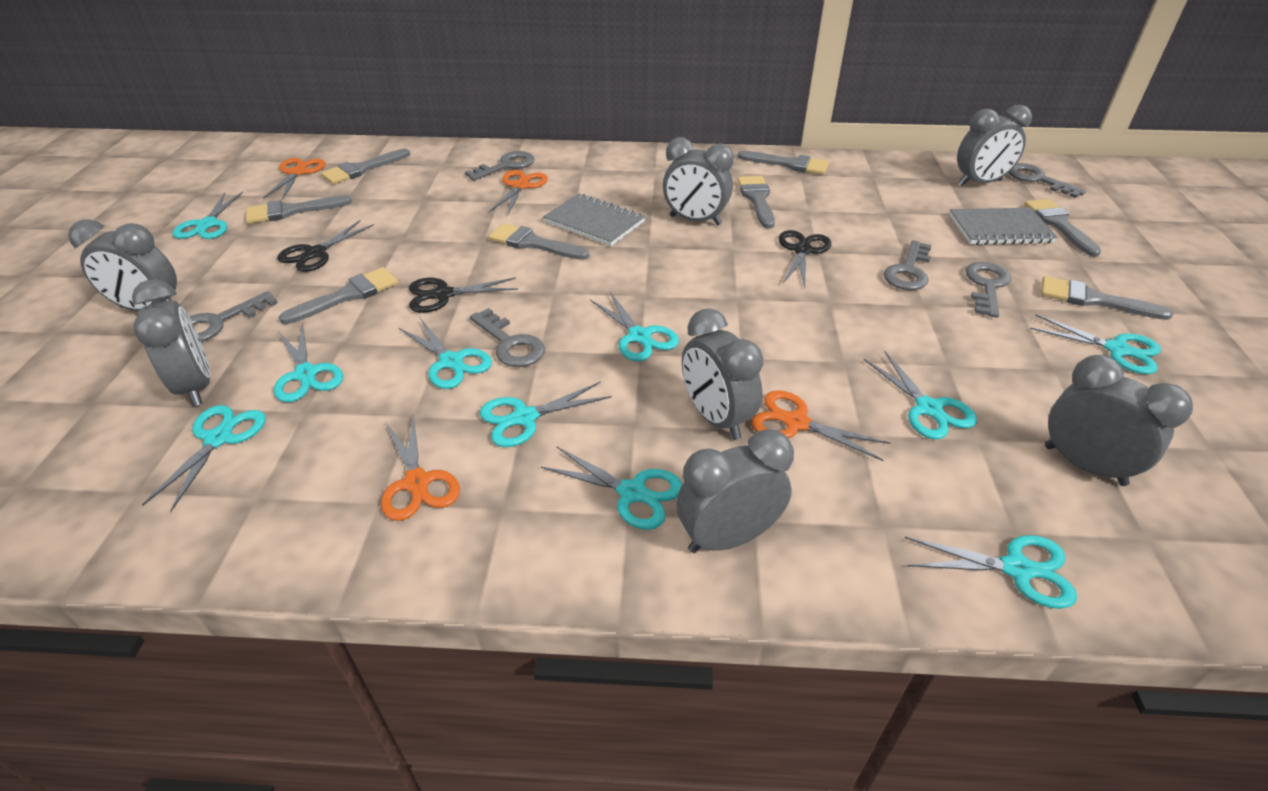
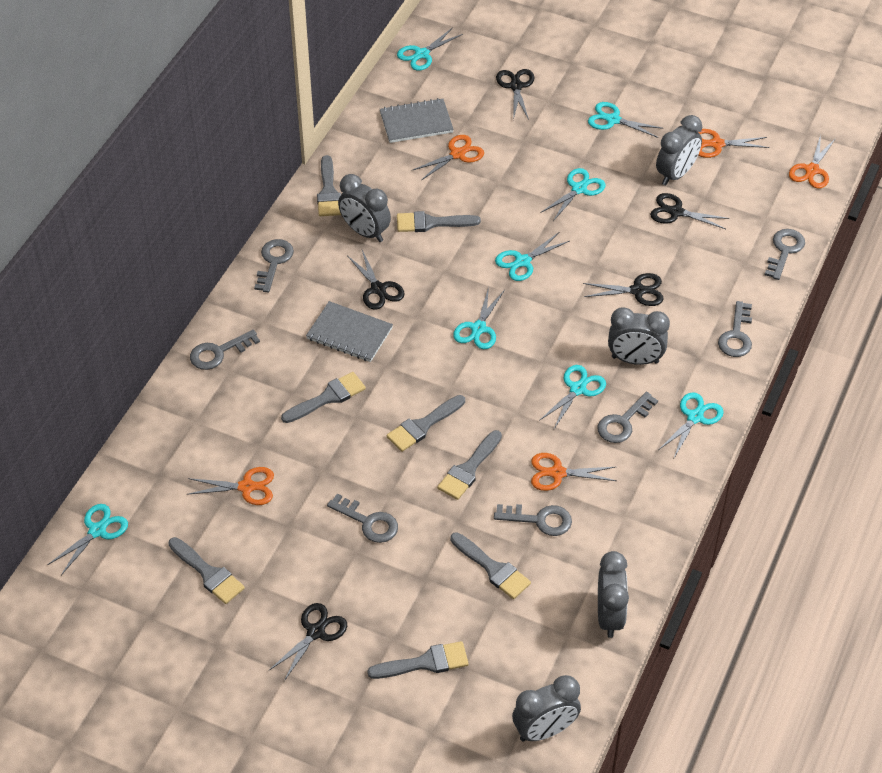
black scissors: 3 -> 5
grey clock: 7 -> 5
grey key: 6 -> 7
orange scissors: 4 -> 5
turquoise scissors: 10 -> 8

